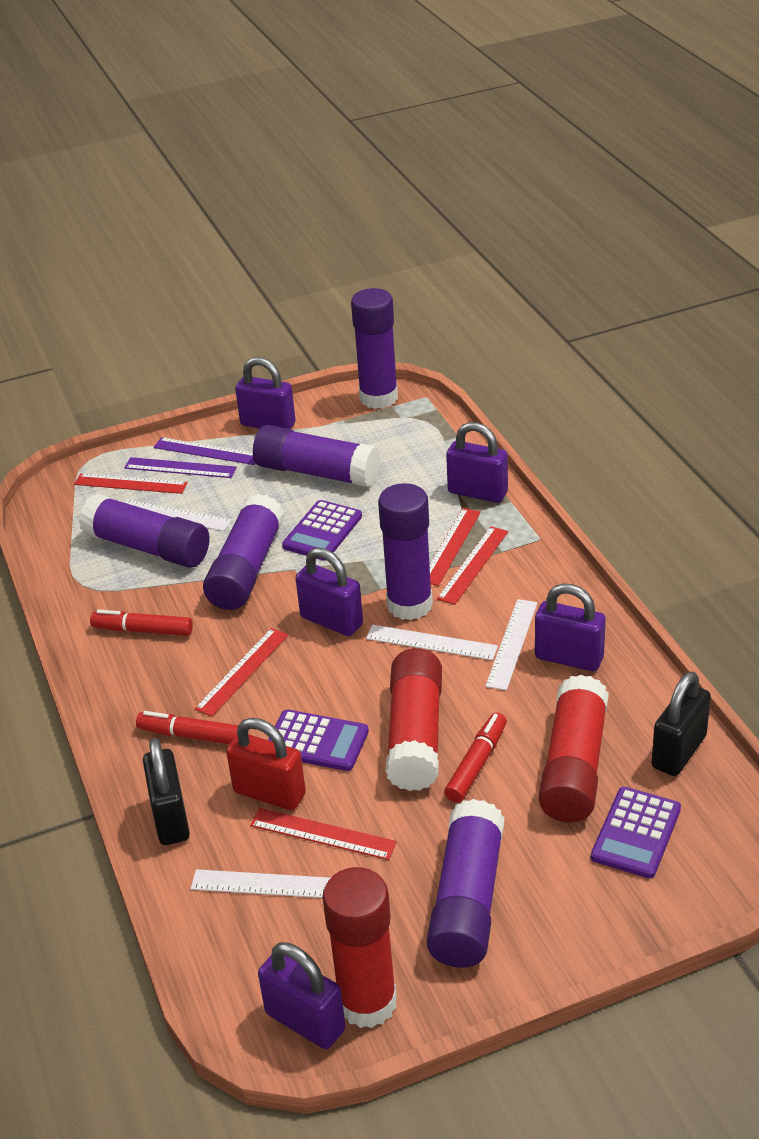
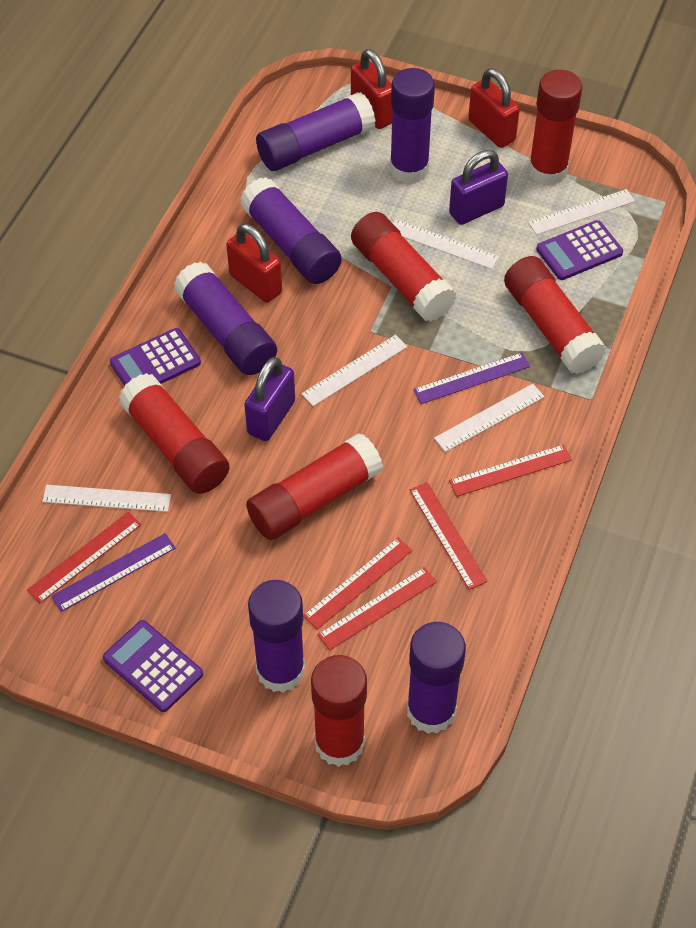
black padlock: 2 -> 0
purple padlock: 5 -> 2
red glue stick: 3 -> 6
red marker: 3 -> 0
red padlock: 1 -> 3
white ruler: 4 -> 5

